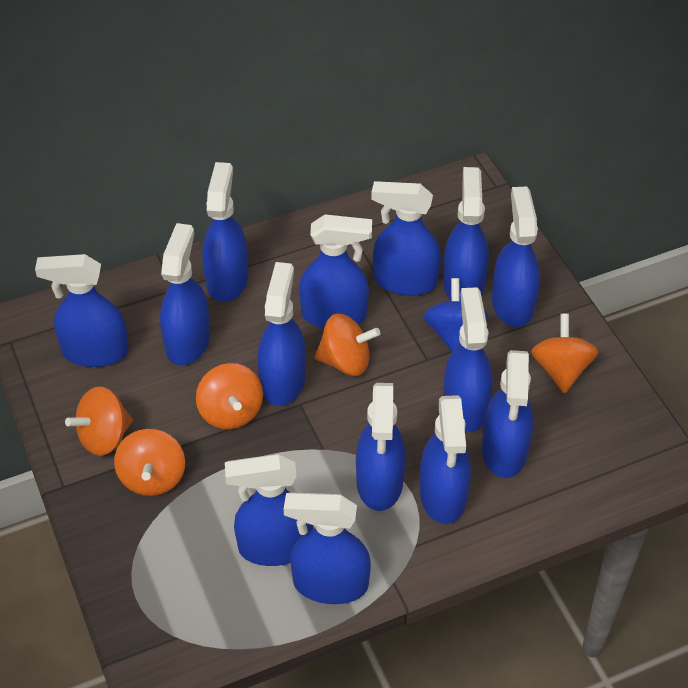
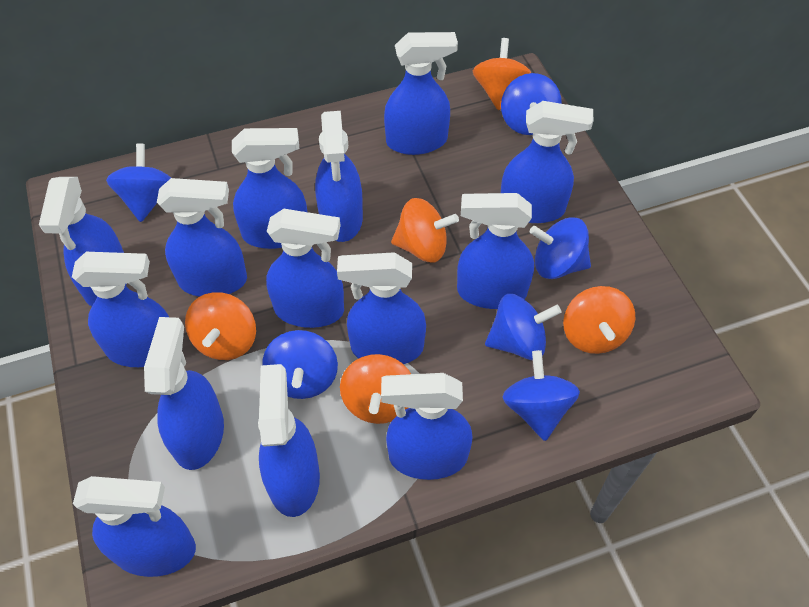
blue spinning top: 1 -> 6

